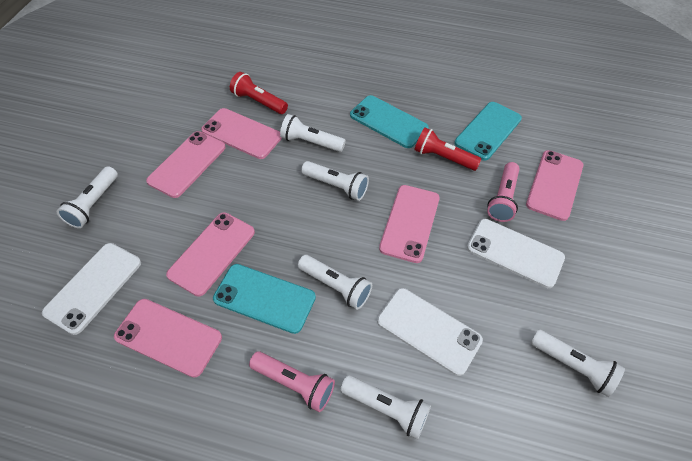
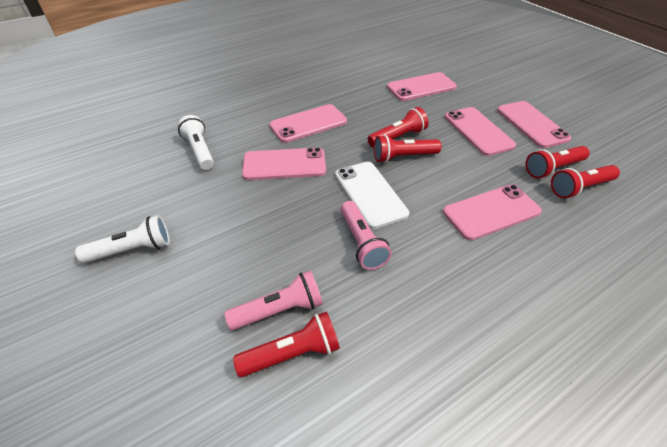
red flashlight: 2 -> 5
turquoise phone: 3 -> 0
white flashlight: 6 -> 2
white phone: 3 -> 1

